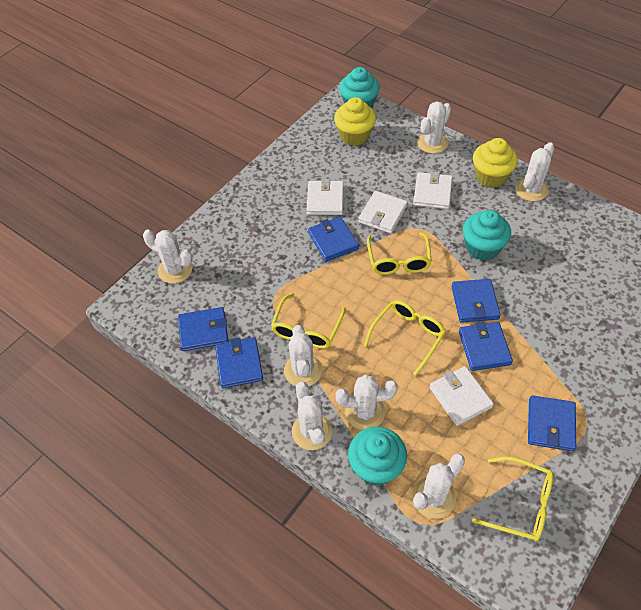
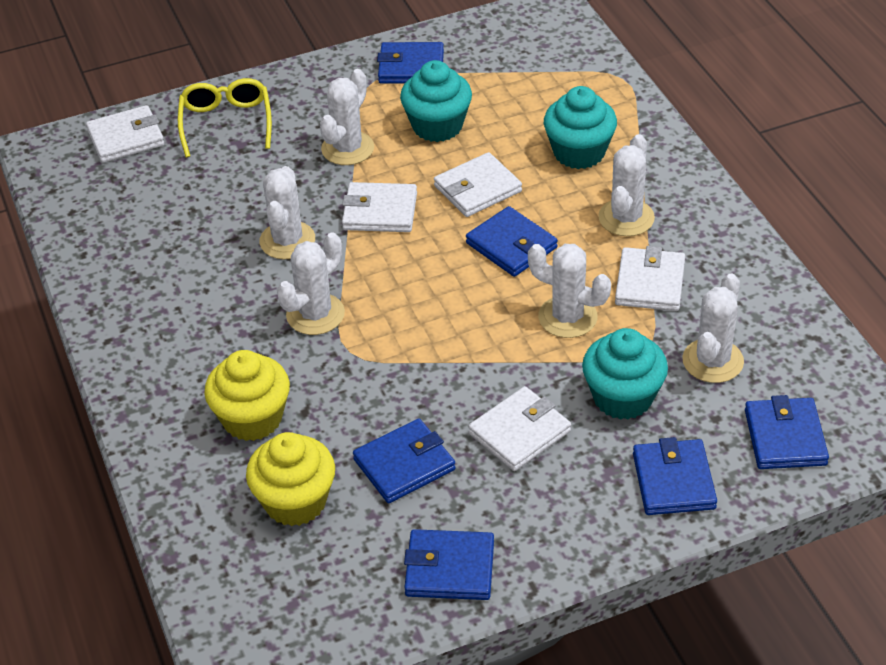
white cactus: 7 -> 6
white wallet: 4 -> 5
yellow glasses: 4 -> 1

